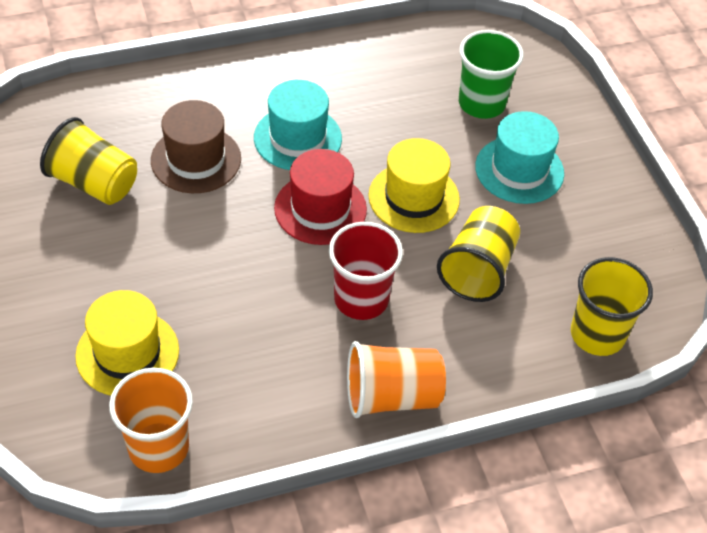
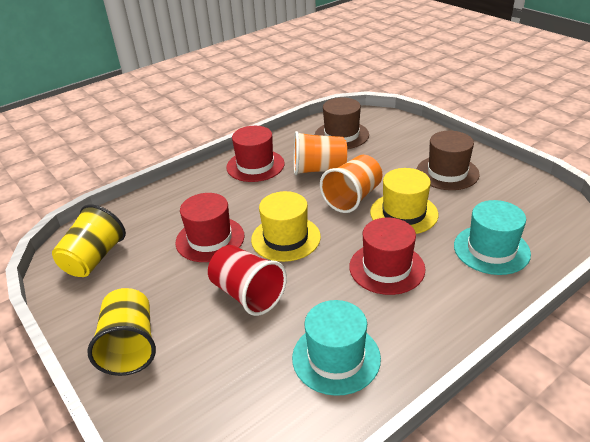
brown hat: 1 -> 2
green cup: 1 -> 0
red hat: 1 -> 3
yellow cup: 3 -> 2

